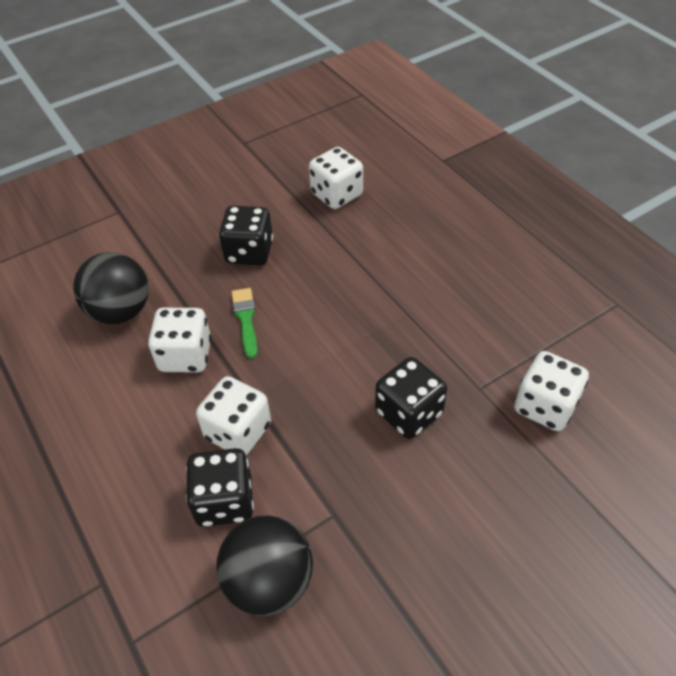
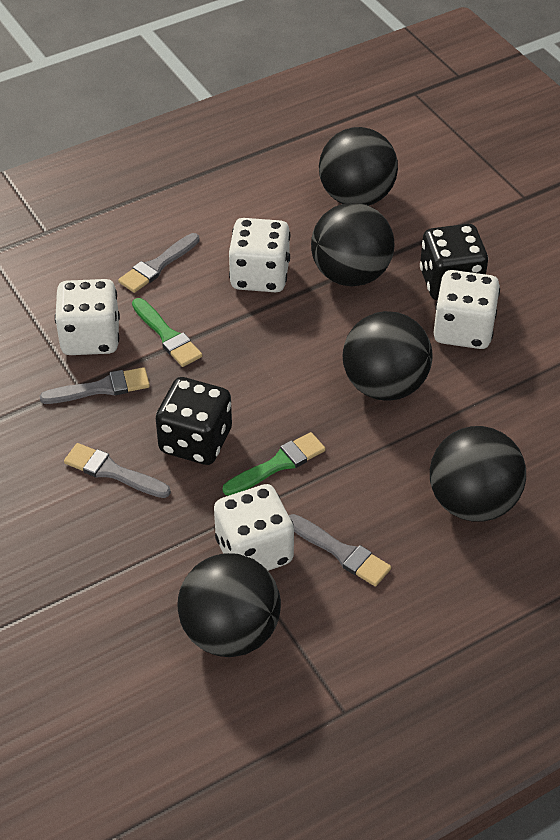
black ball: 2 -> 5
black dice: 3 -> 2
green brush: 1 -> 2
grey brush: 0 -> 4

